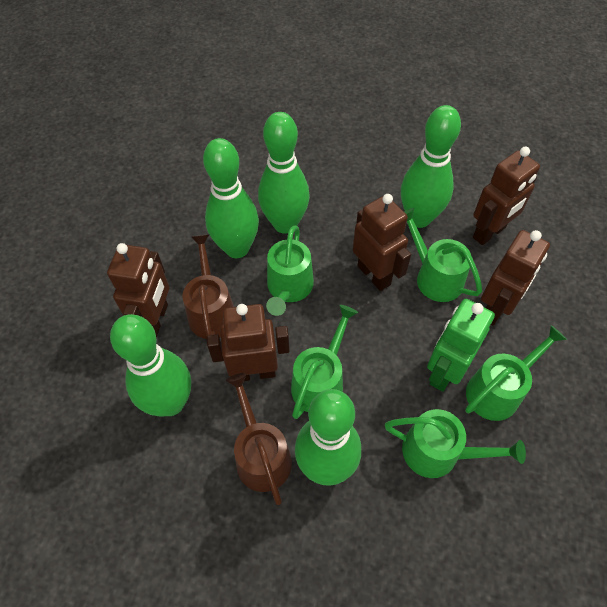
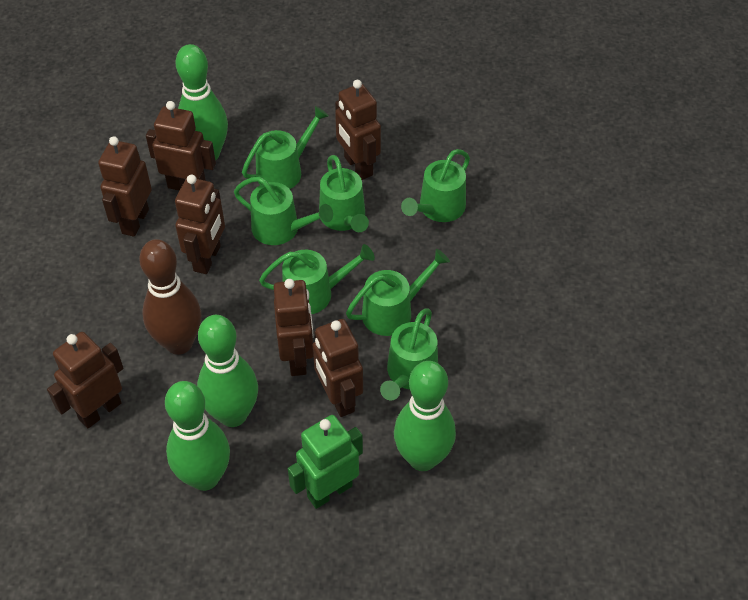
brown bowling pin: 0 -> 1
brown robot: 5 -> 7
brown watering can: 2 -> 0
green bowling pin: 5 -> 4
green watering can: 5 -> 7

